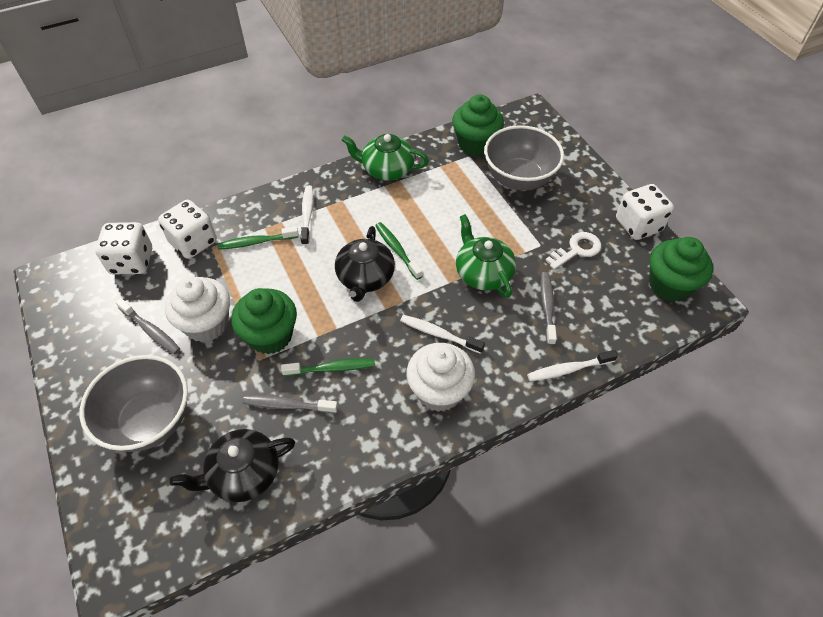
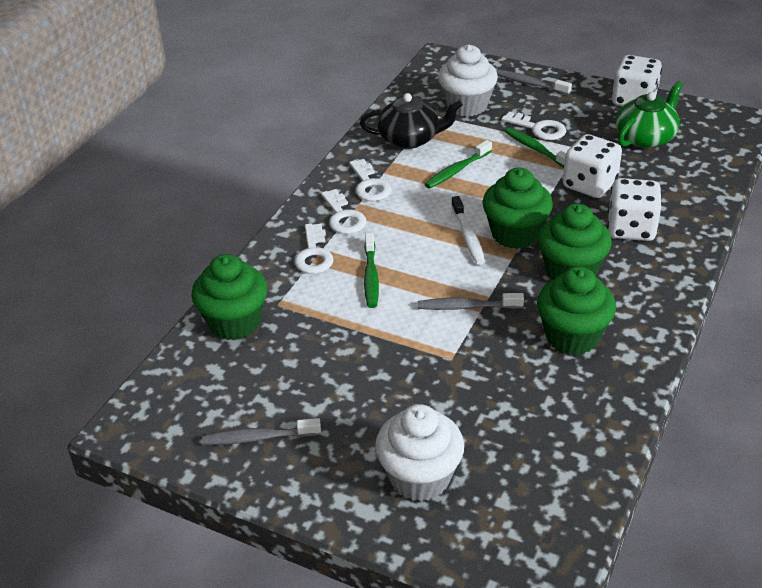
black teapot: 2 -> 1
green cupcake: 3 -> 4
green teapot: 2 -> 1
grey bowl: 2 -> 0
white key: 1 -> 4
white toothbrush: 3 -> 1

